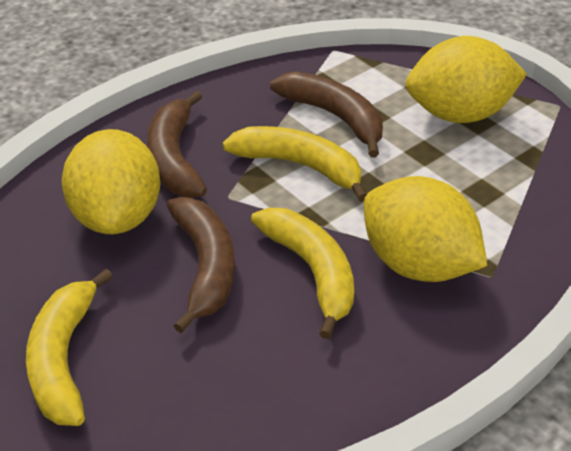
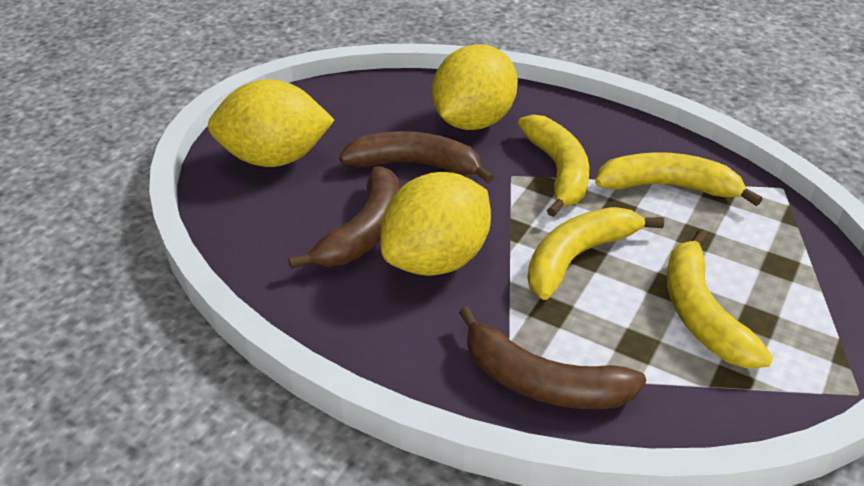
yellow banana: 3 -> 4

